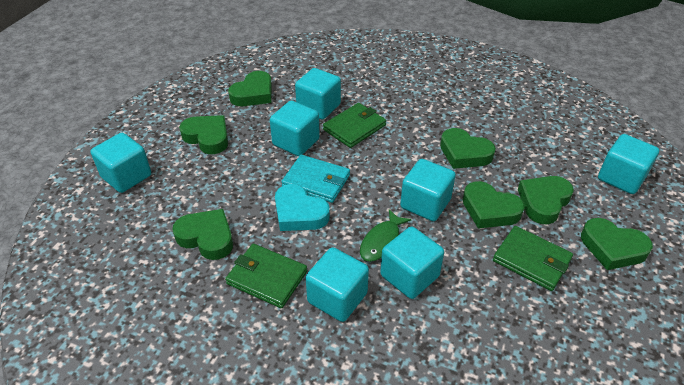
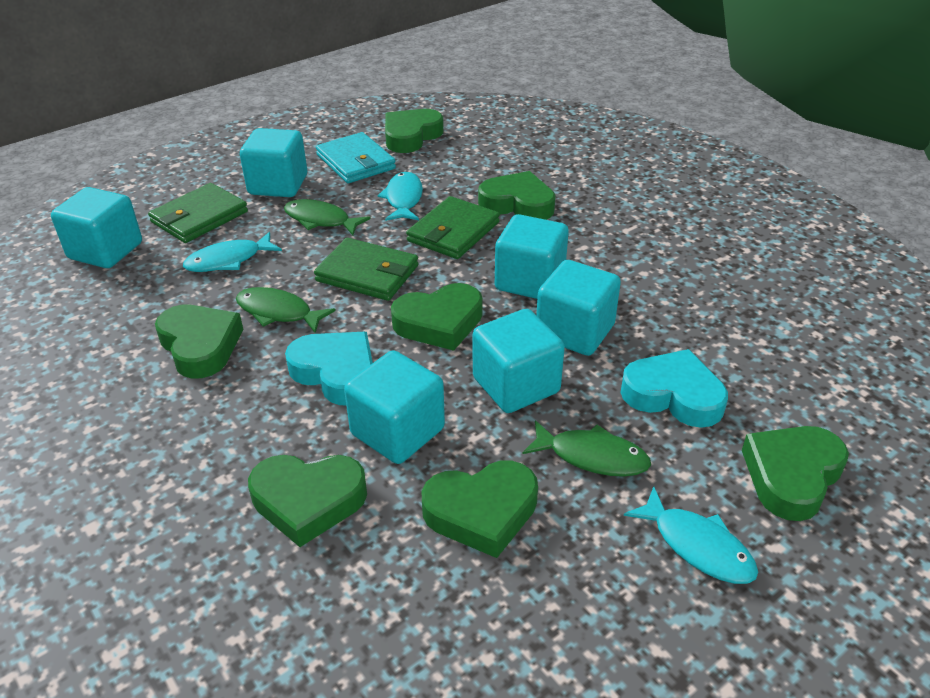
green fish: 1 -> 3
turquoise cube: 7 -> 6
turquoise fish: 0 -> 3
turquoise heart: 1 -> 2

